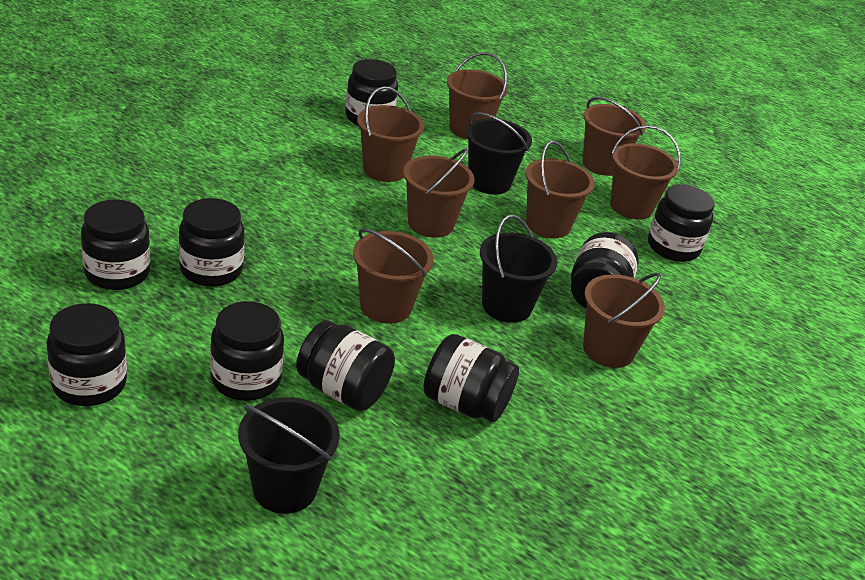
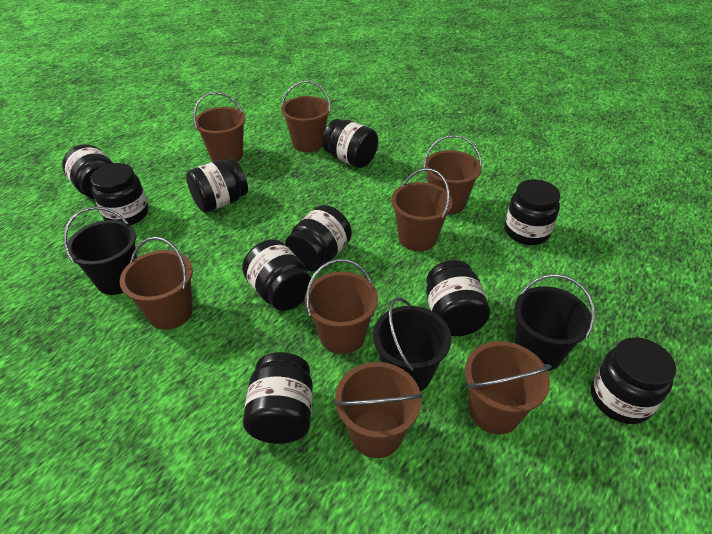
black jar: 9 -> 10

